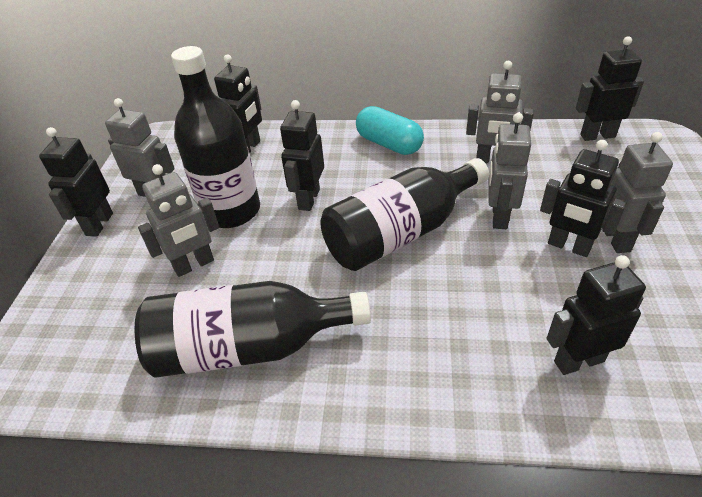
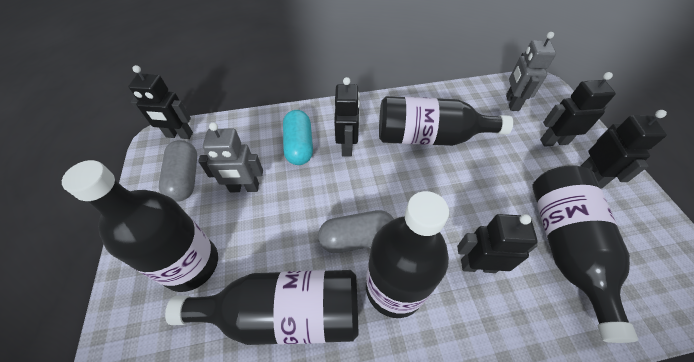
black bottle: 3 -> 5
black robot: 6 -> 5
grey capsule: 0 -> 2
grey robot: 5 -> 2

